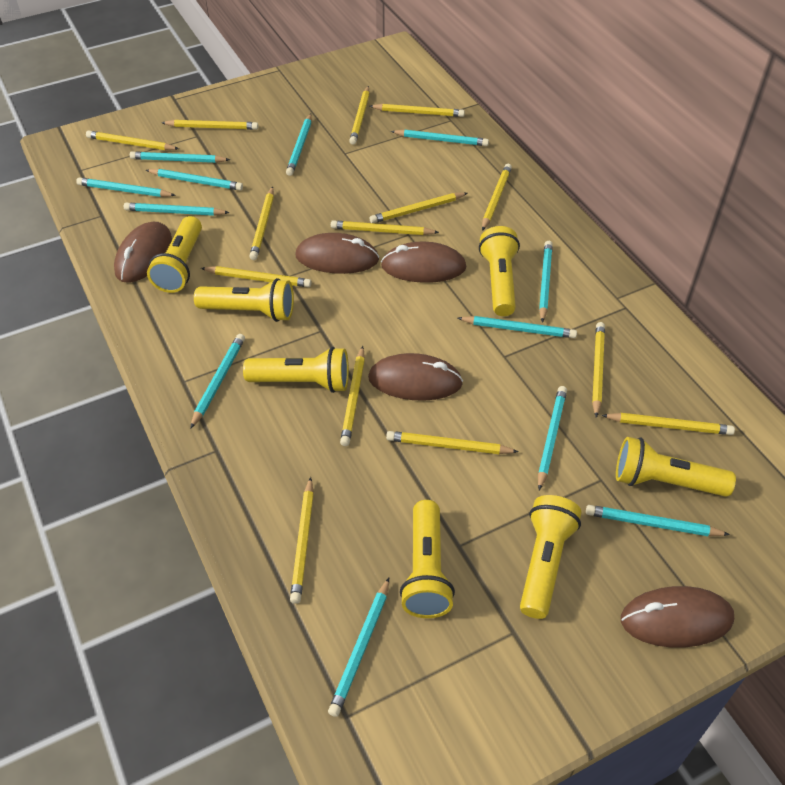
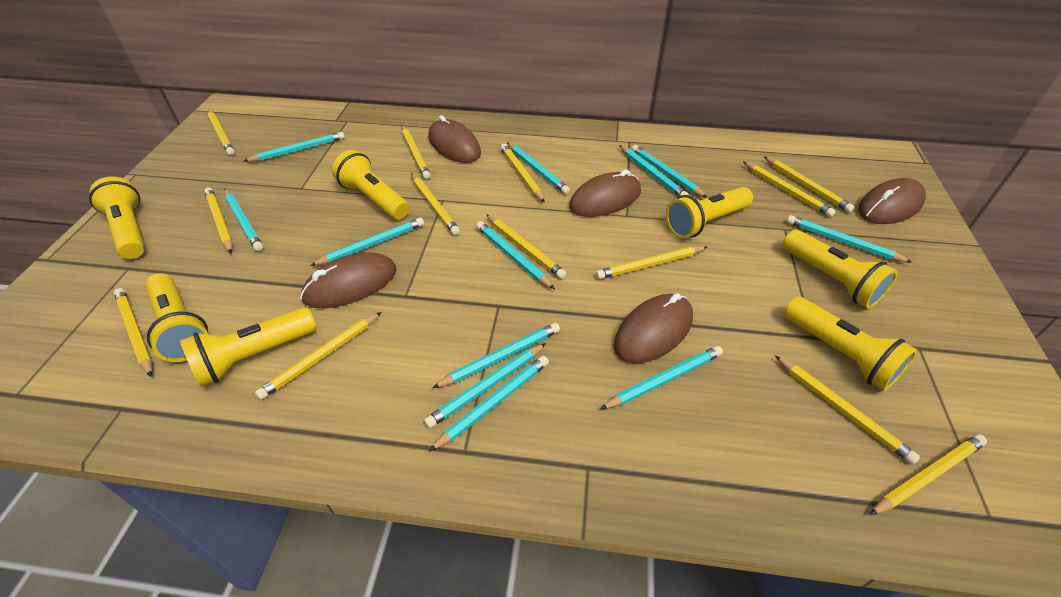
yellow pencil: 14 -> 13

